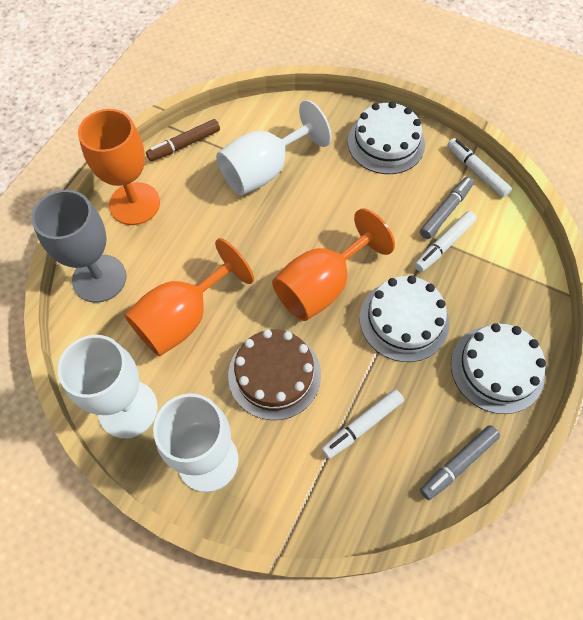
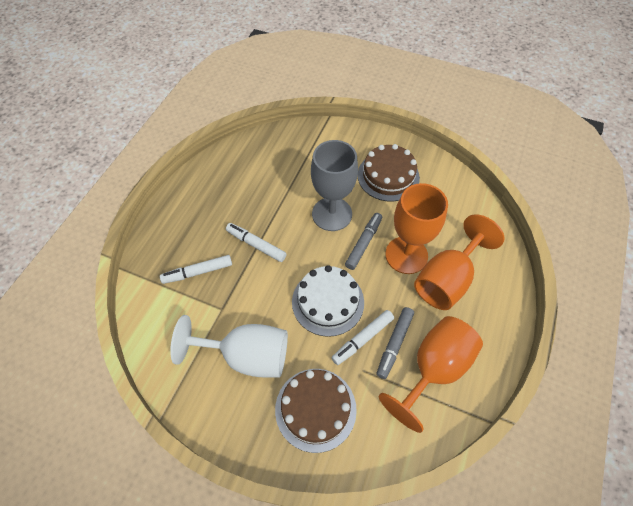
brown cake: 1 -> 2
brown marker: 1 -> 0
white cake: 3 -> 1
white goblet: 3 -> 1

